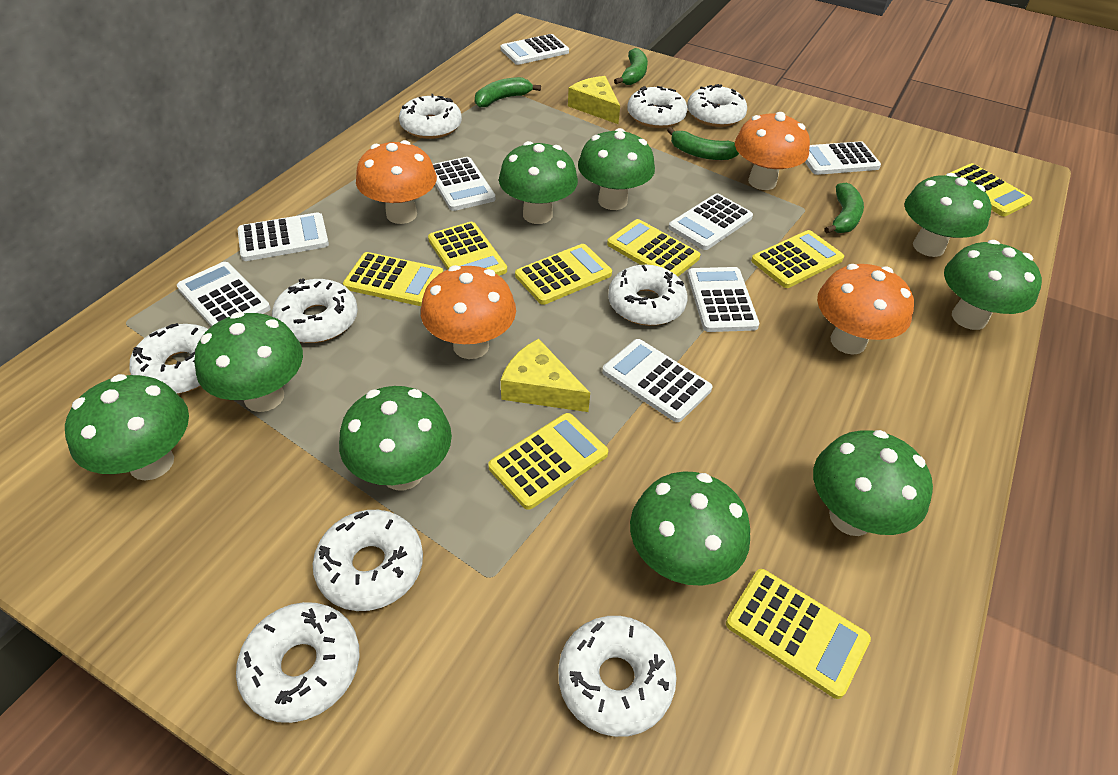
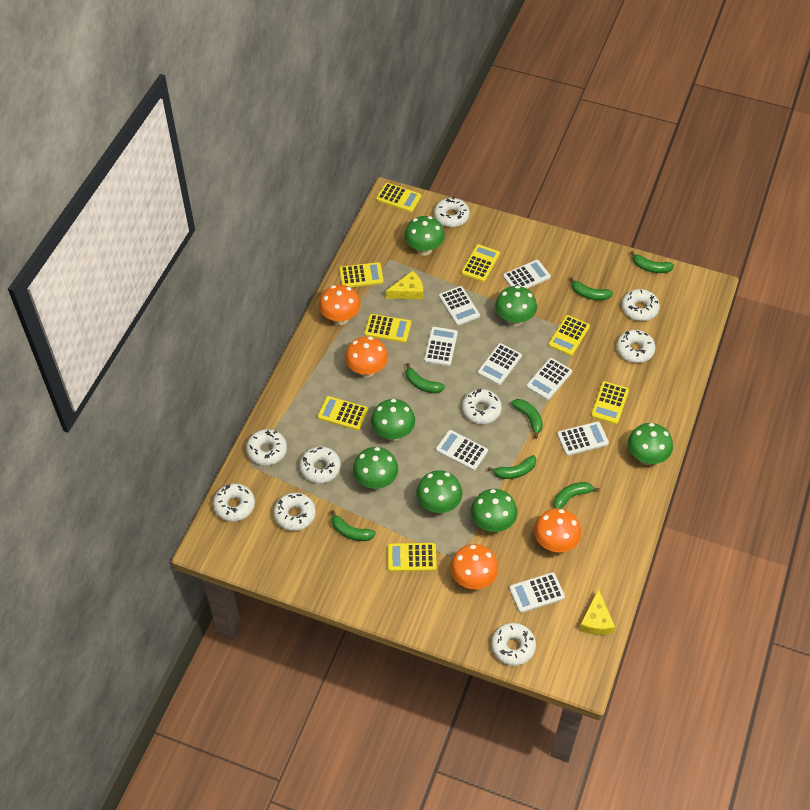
green banana: 4 -> 7
green mushroom: 9 -> 7

